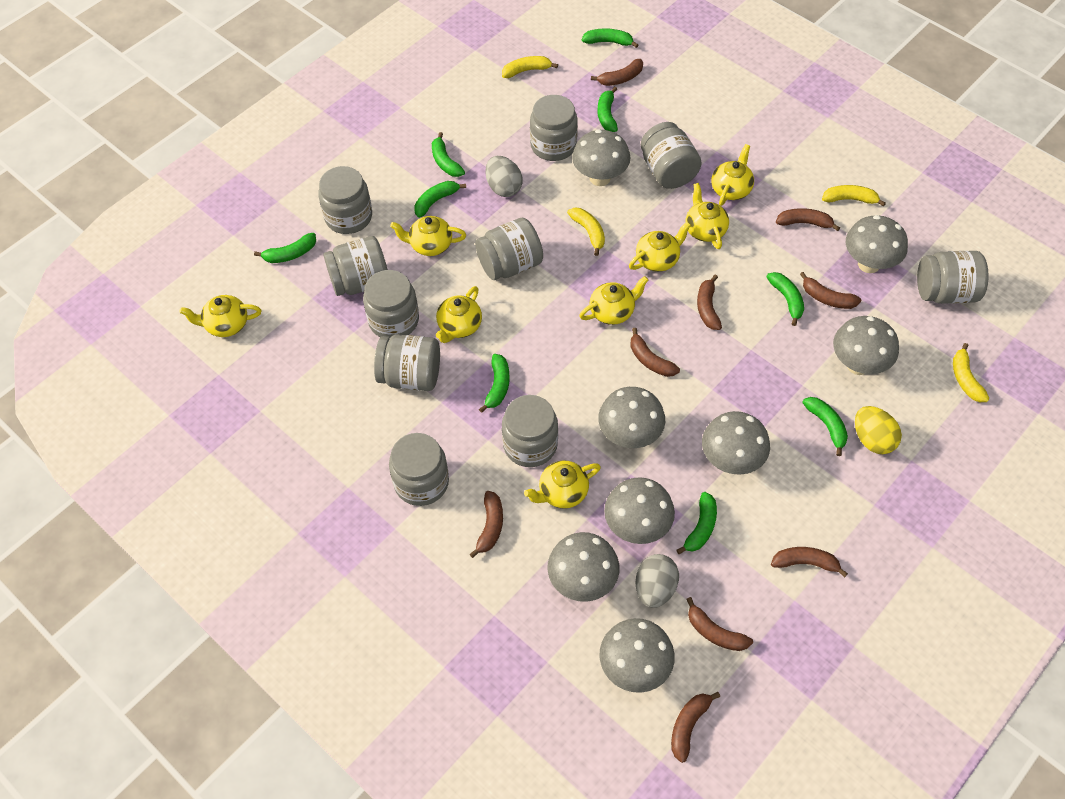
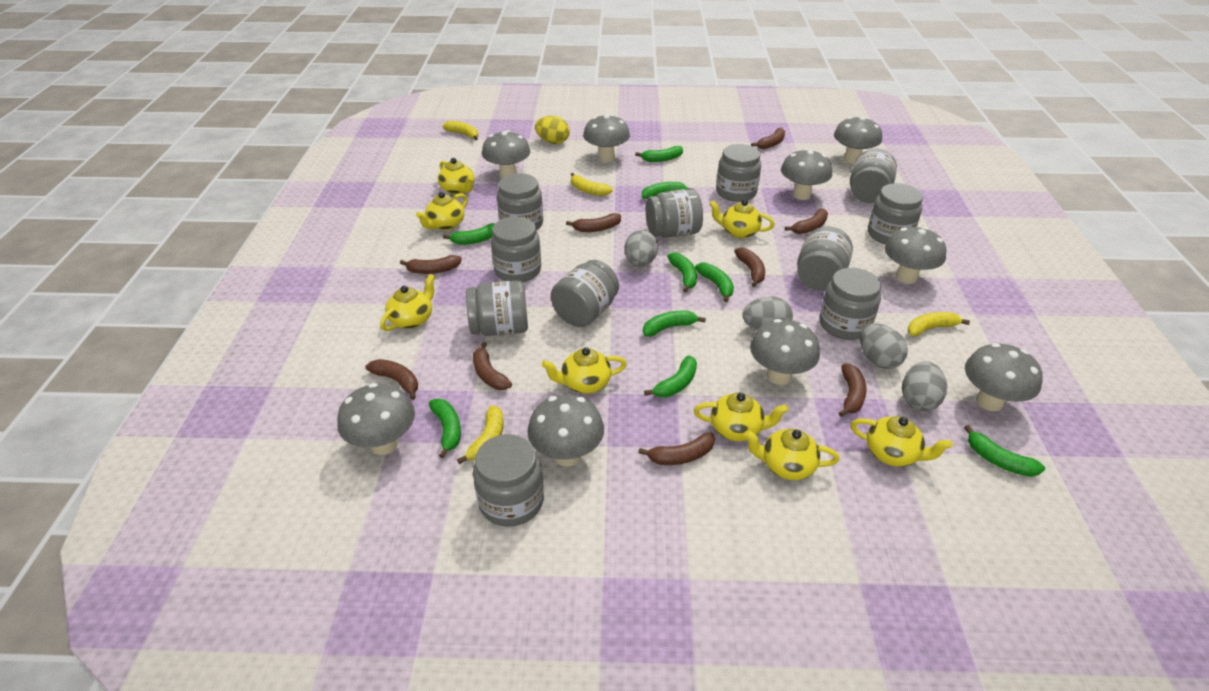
grey egg: 2 -> 4
grey jar: 10 -> 11
grey mushroom: 8 -> 9

